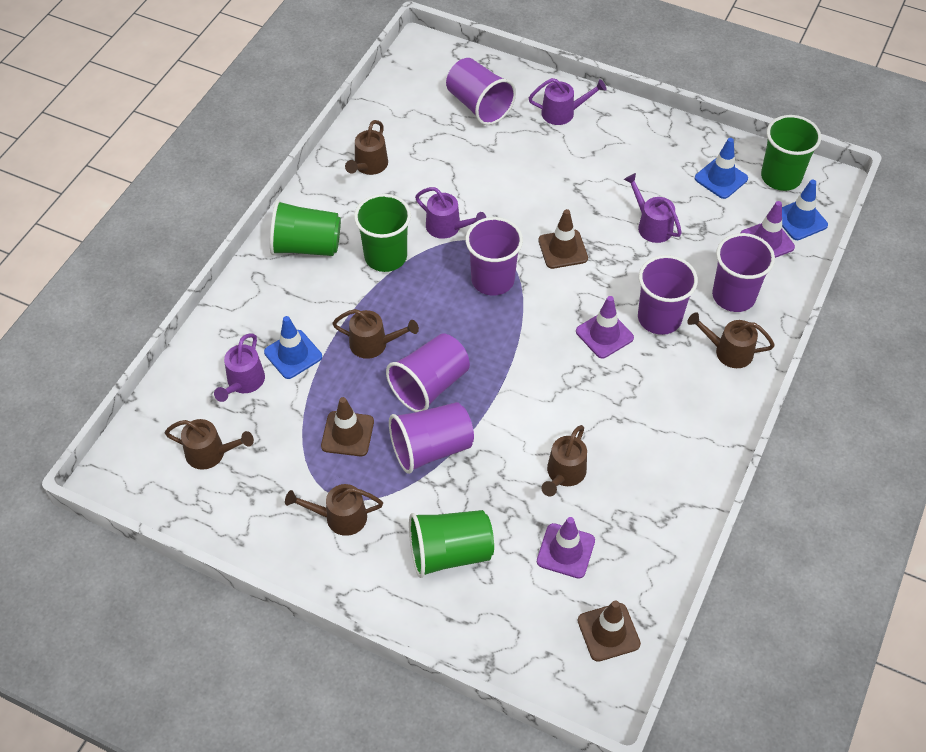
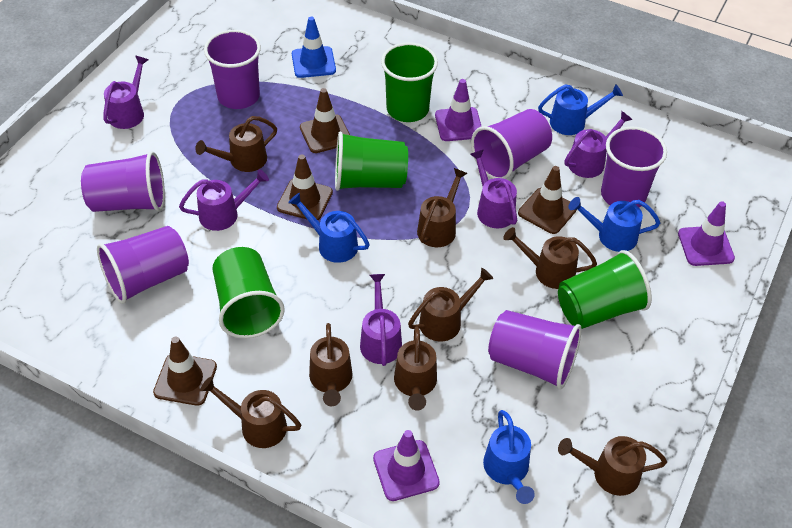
blue traffic cone: 3 -> 1
blue watering can: 0 -> 4
brown traffic cone: 3 -> 4
brown watering can: 6 -> 8
purple watering can: 4 -> 5

